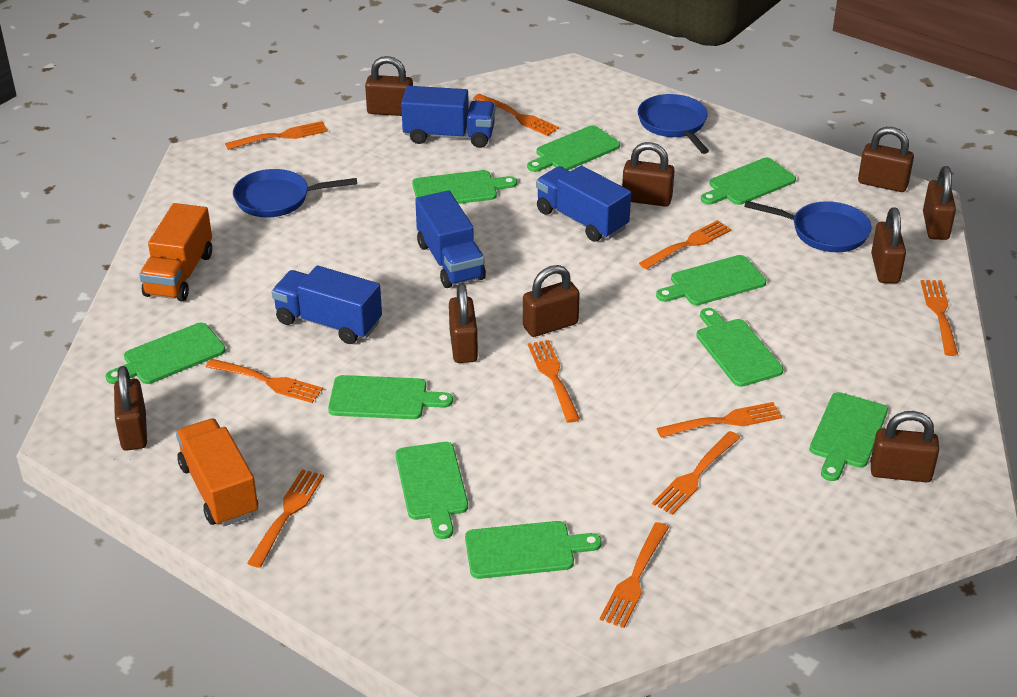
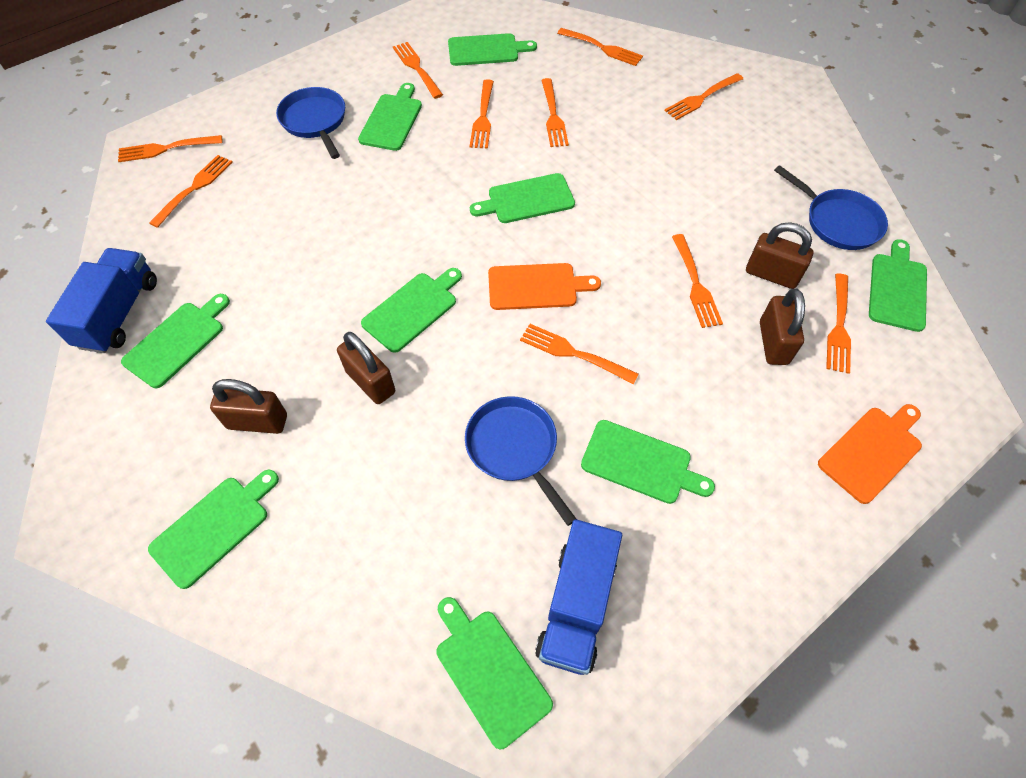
blue truck: 4 -> 2
brown padlock: 9 -> 4
green cutting board: 10 -> 9
orange cutting board: 0 -> 2
orange truck: 2 -> 0

